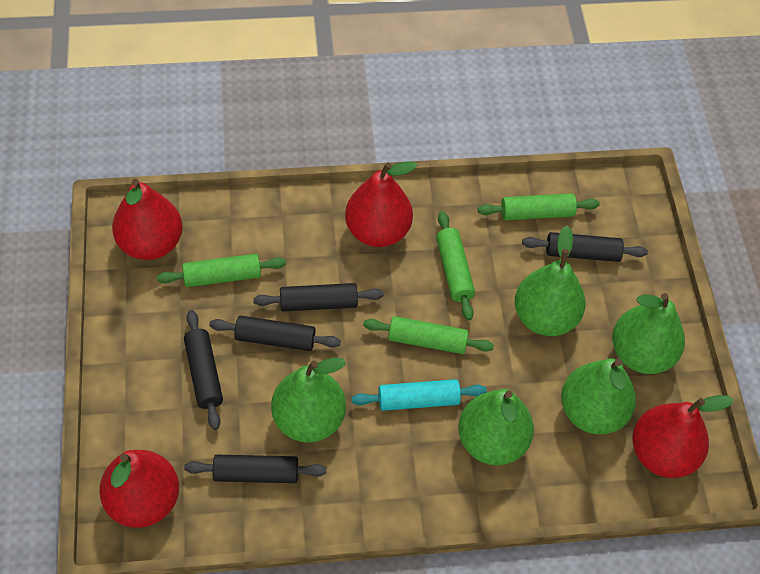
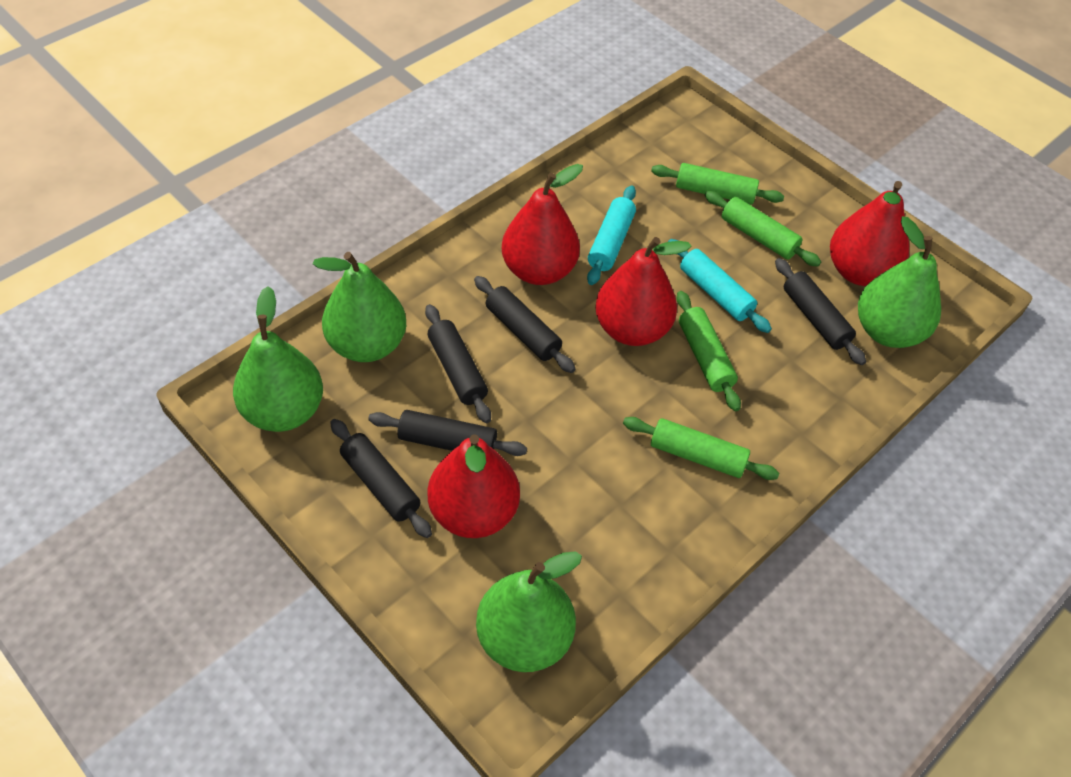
green pear: 5 -> 4
turquoise rolling pin: 1 -> 2

